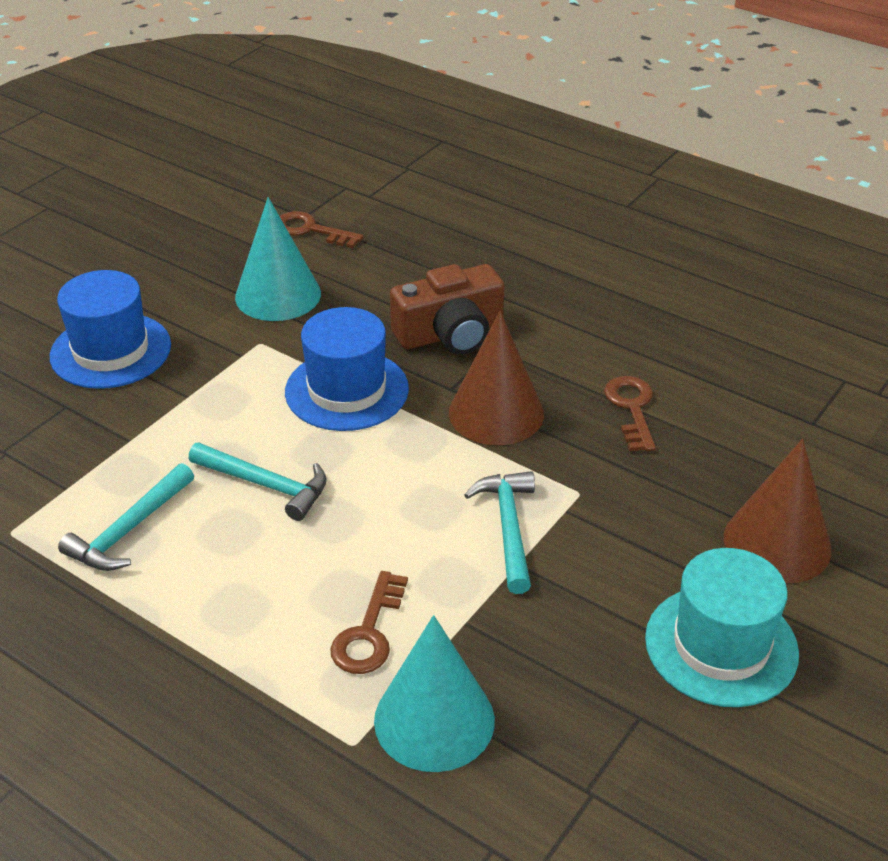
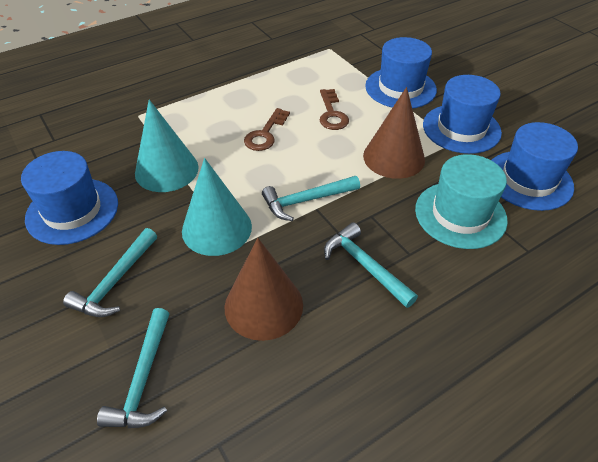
blue hat: 2 -> 4
brown camera: 1 -> 0
brown key: 3 -> 2
turquoise hammer: 3 -> 4

